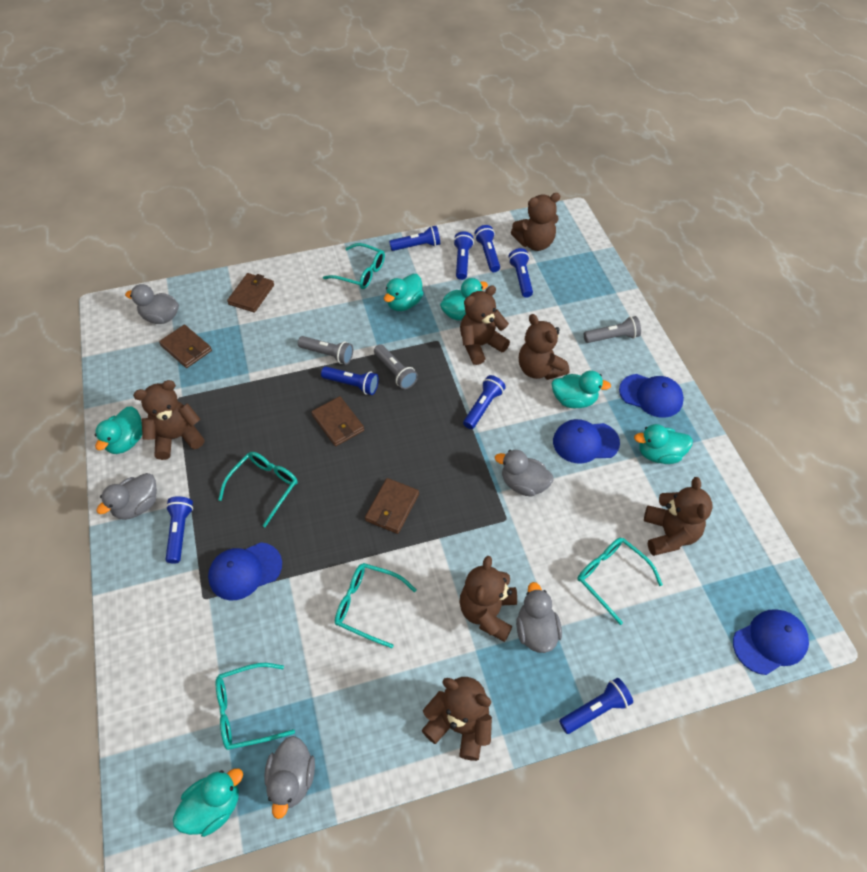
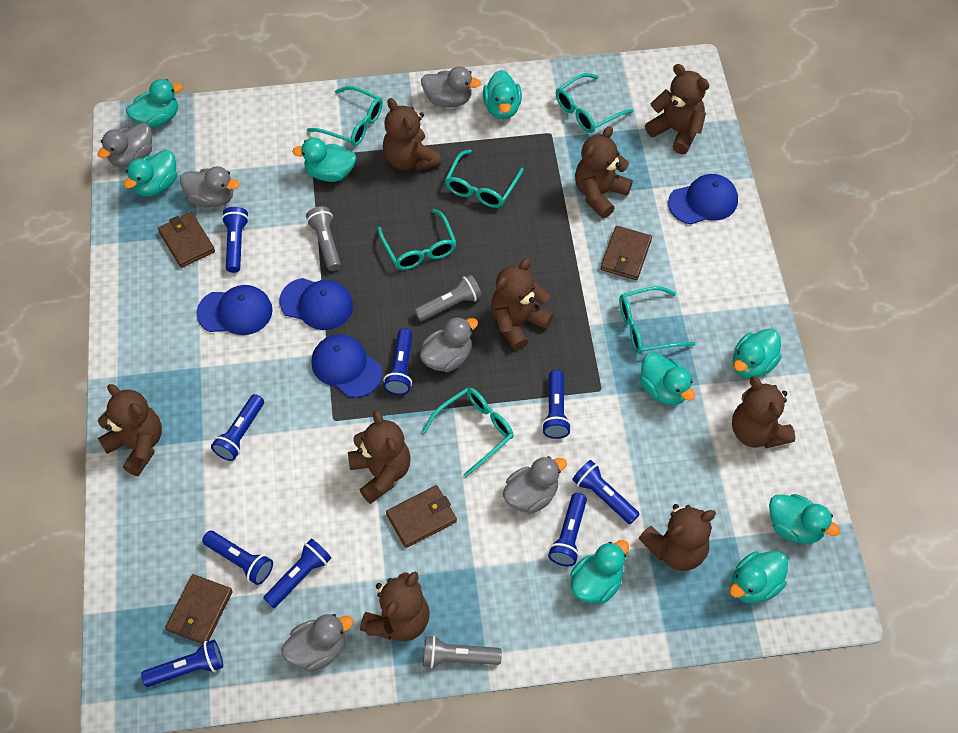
blue flashlight: 8 -> 9
brown teddy bear: 7 -> 9
grey duck: 5 -> 6
turquoise duck: 6 -> 9
turquoise glasses: 5 -> 6

